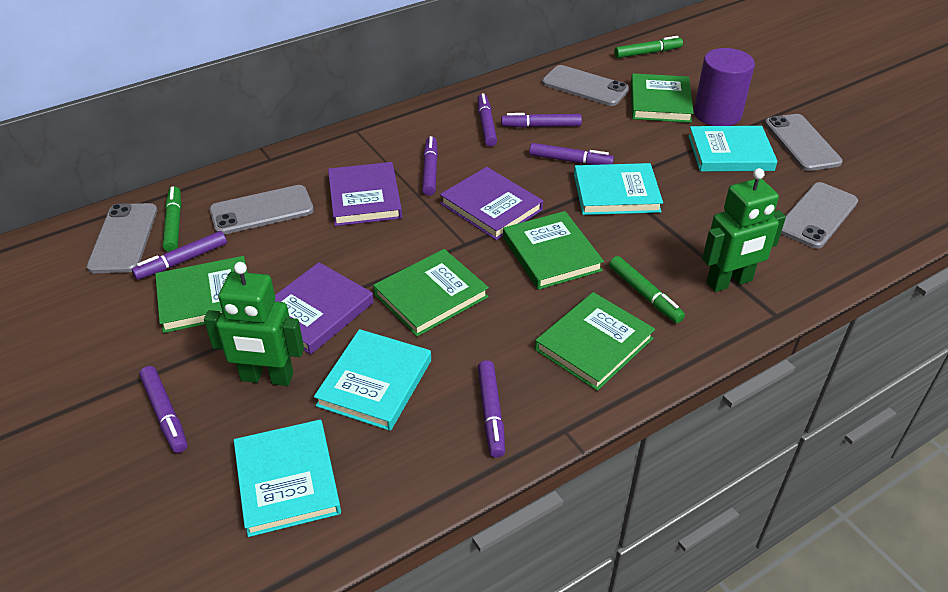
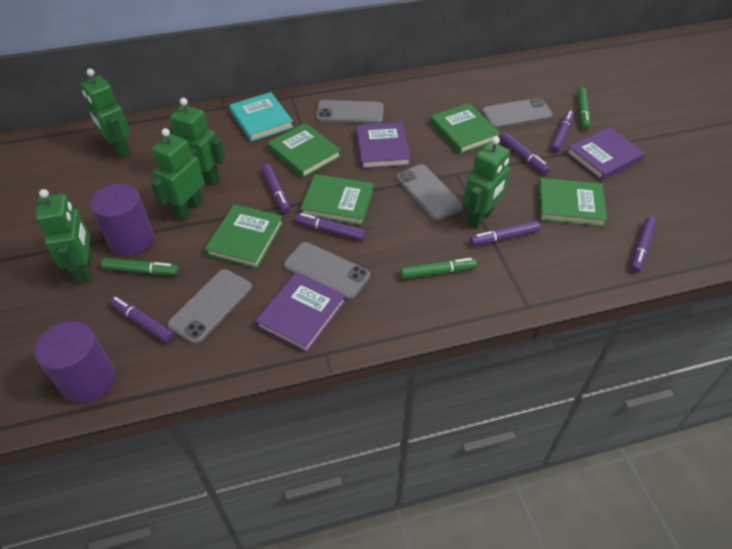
green robot: 2 -> 5
purple cylinder: 1 -> 2
turquoise book: 4 -> 1

